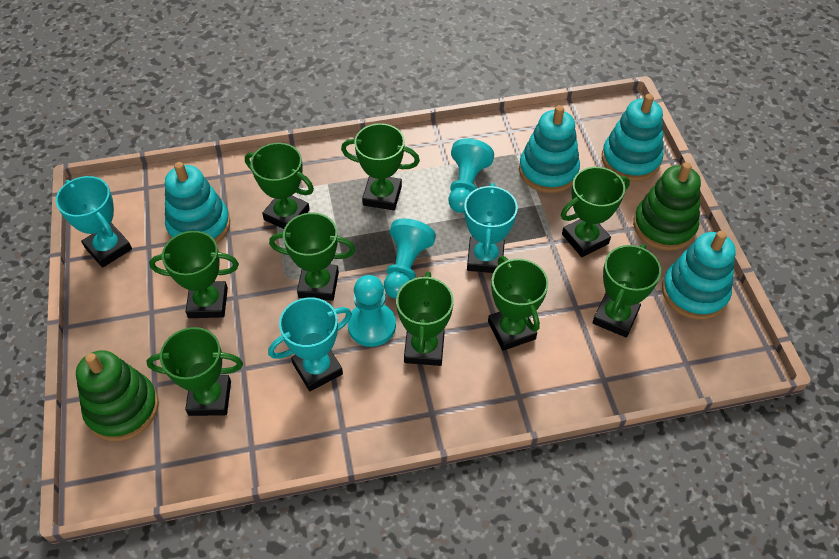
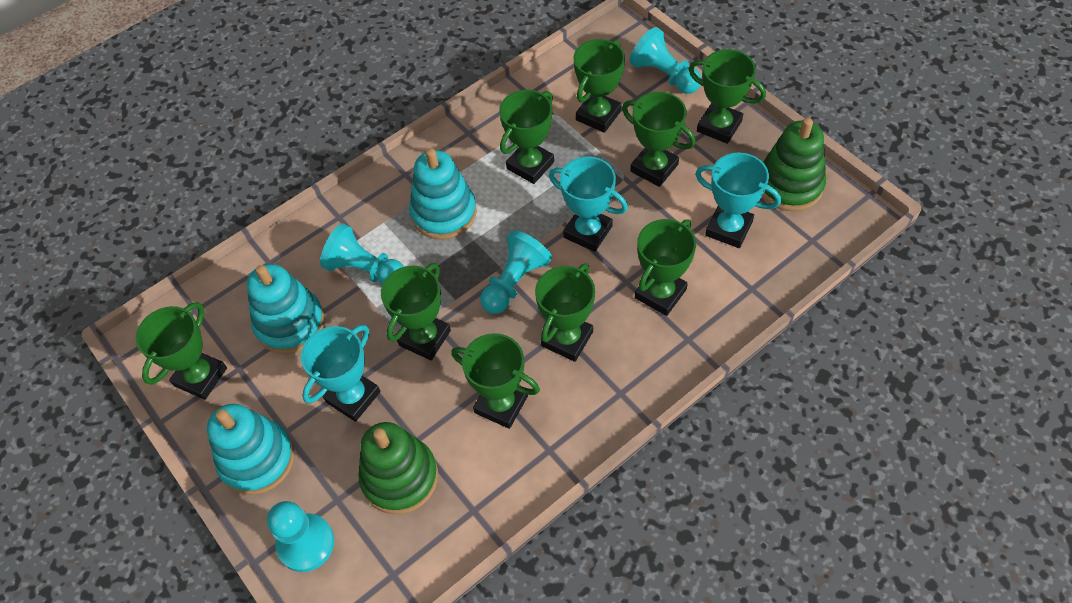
turquoise pawn: 3 -> 4
turquoise stacking toy: 4 -> 3

